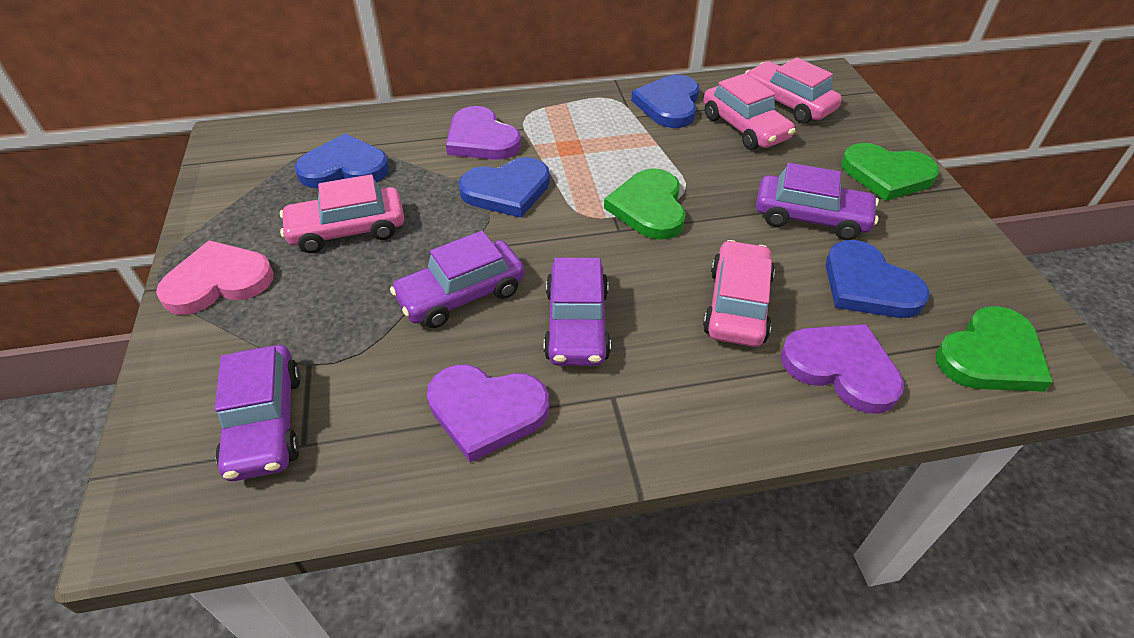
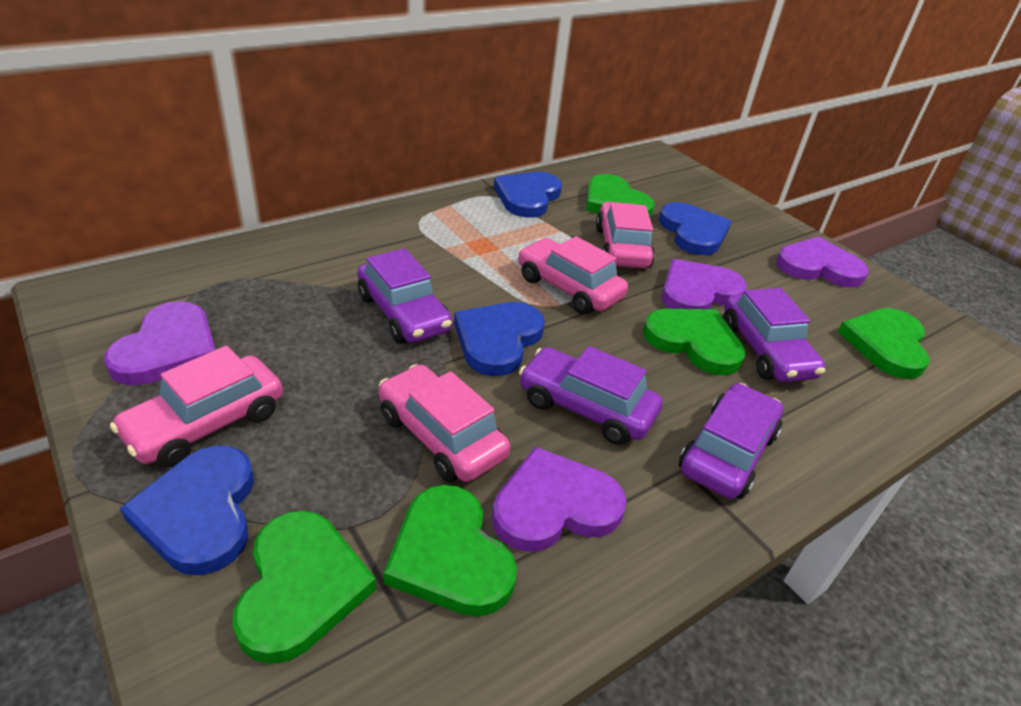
green heart: 3 -> 5
pink heart: 1 -> 0
purple heart: 3 -> 4

